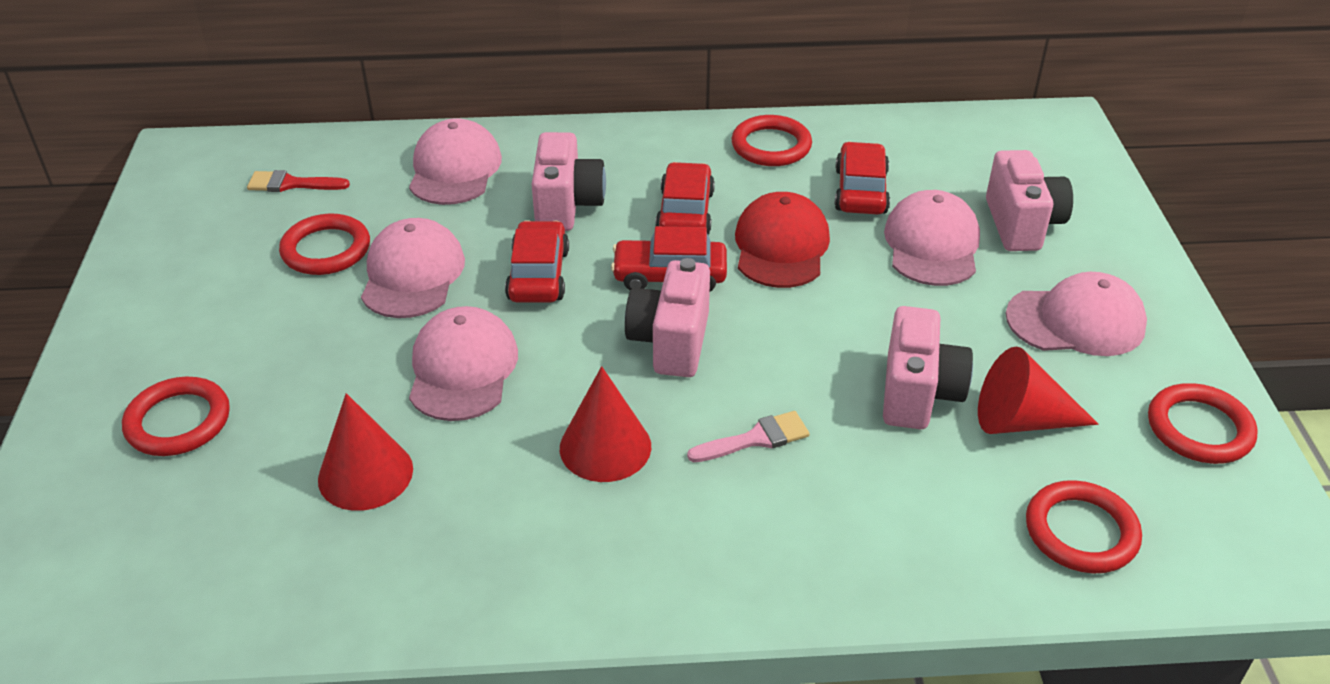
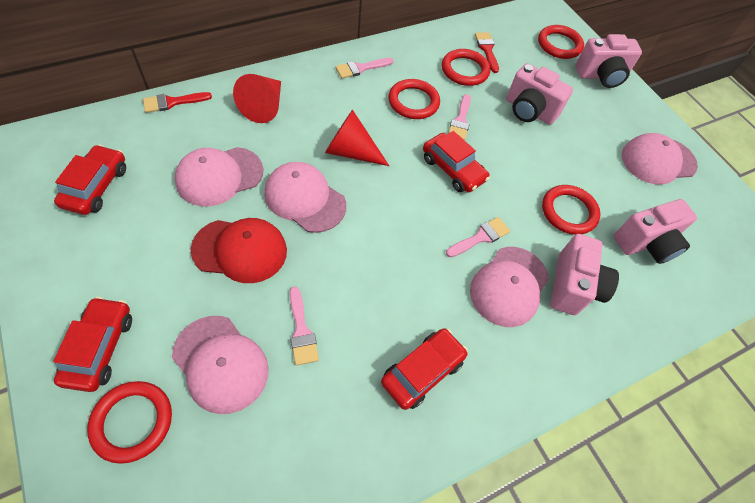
pink brush: 1 -> 4
red brush: 1 -> 2
red cone: 3 -> 2

